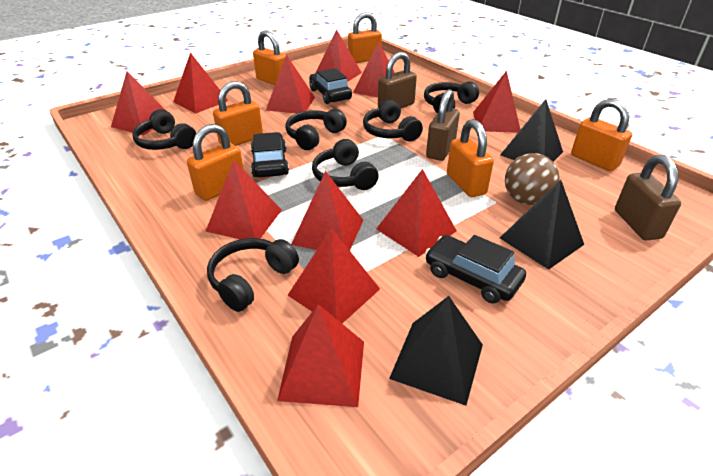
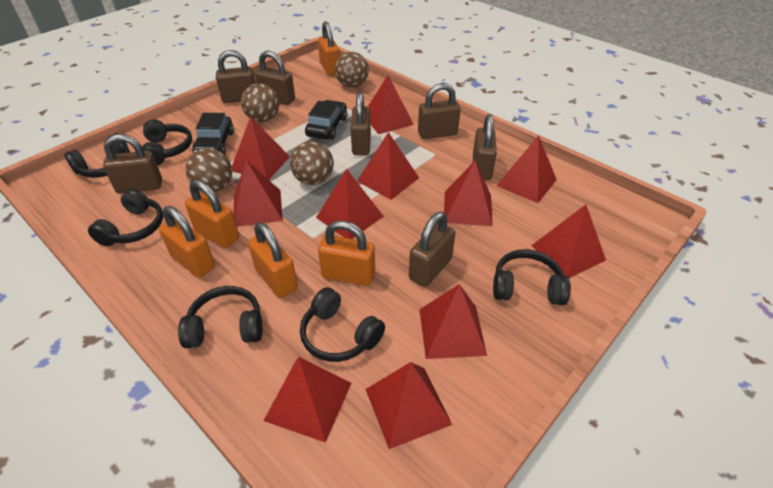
black car: 3 -> 2
black pyramid: 3 -> 0
brown ball: 1 -> 4
brown padlock: 3 -> 7
orange padlock: 6 -> 5

